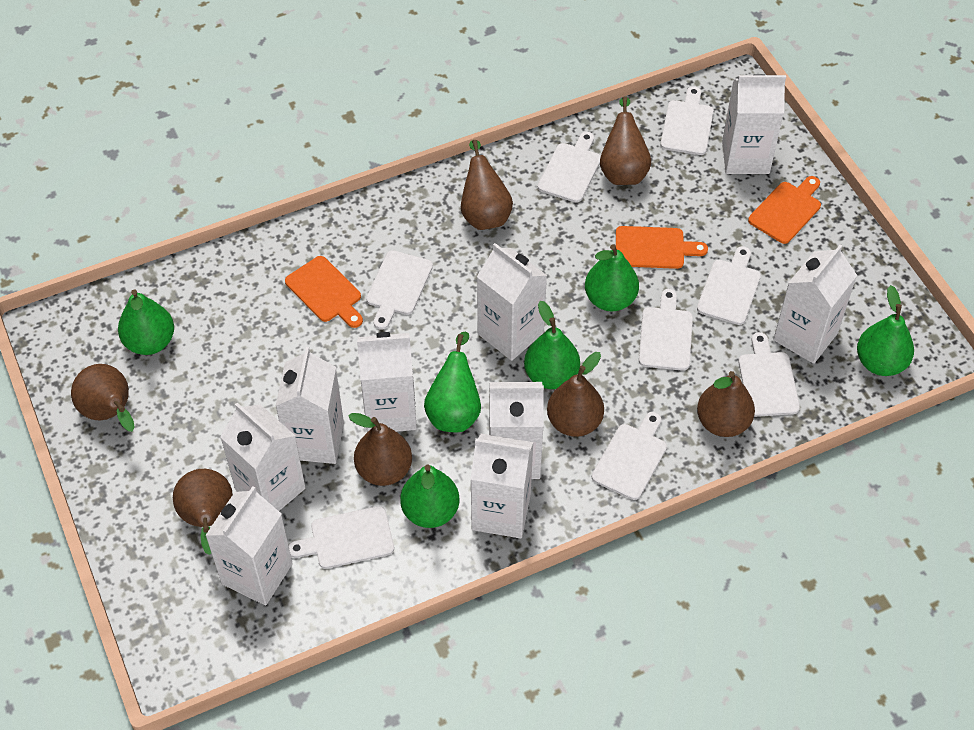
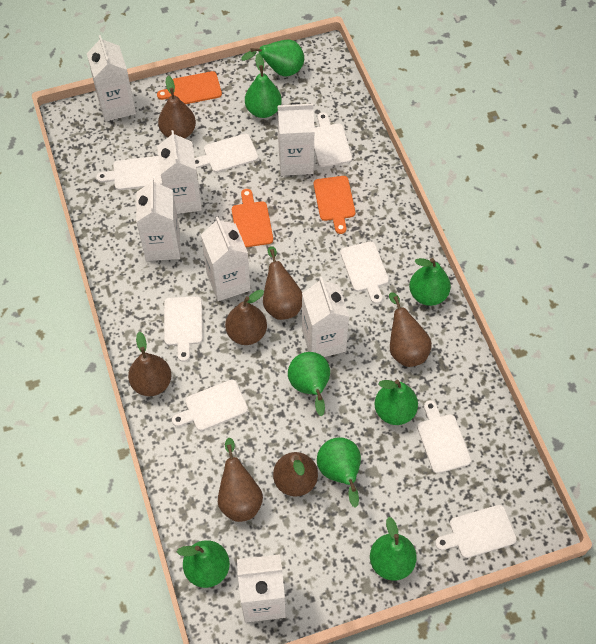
green pear: 6 -> 8
white carton: 9 -> 7

